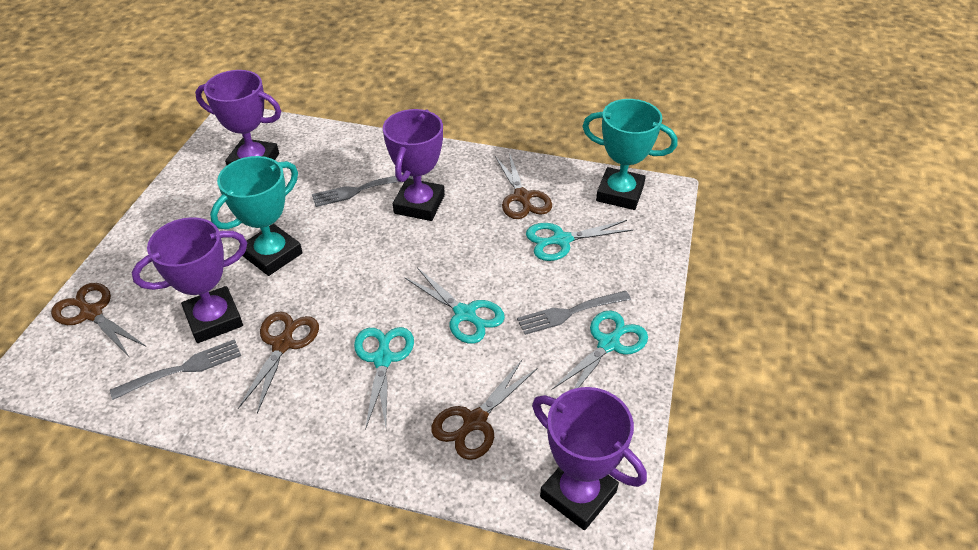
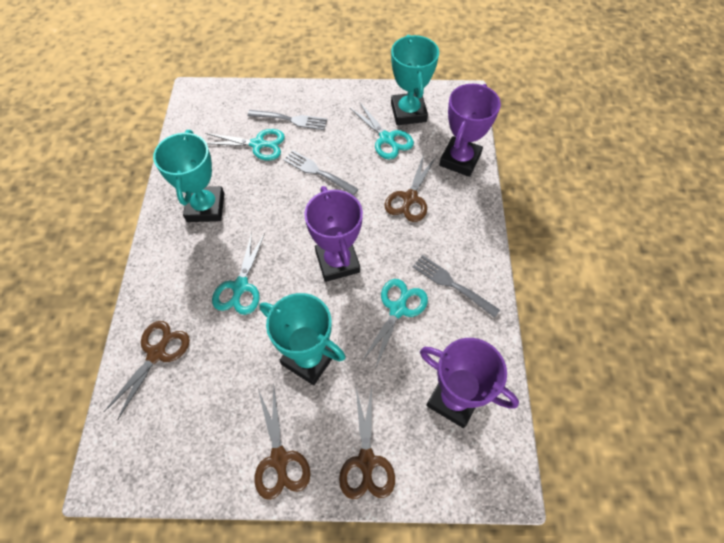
purple trophy: 4 -> 3
turquoise trophy: 2 -> 3

